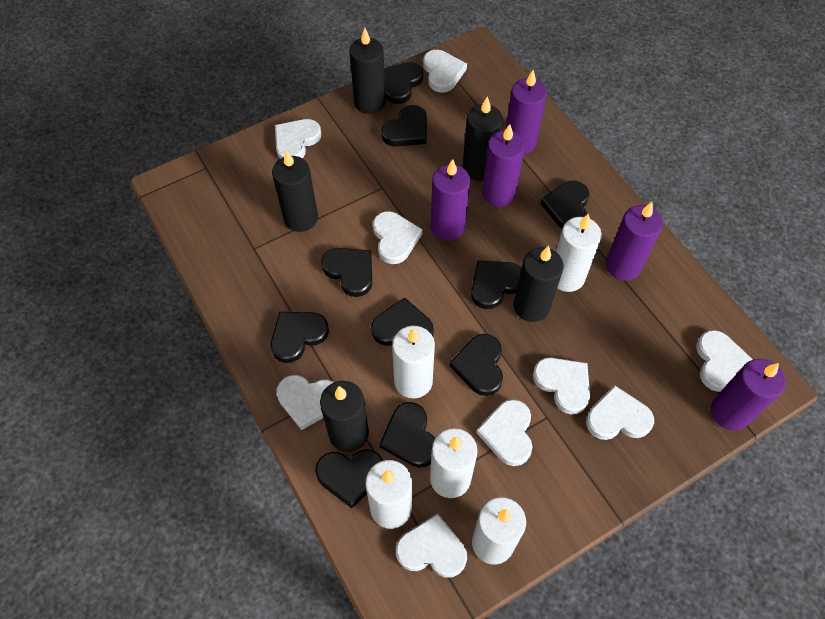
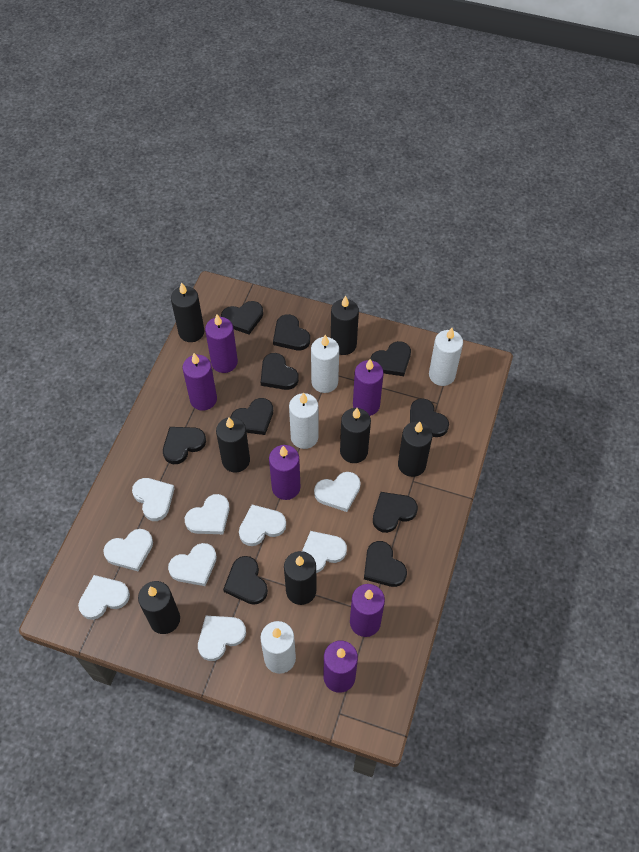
black candle: 5 -> 7
purple candle: 5 -> 6
white candle: 5 -> 4

